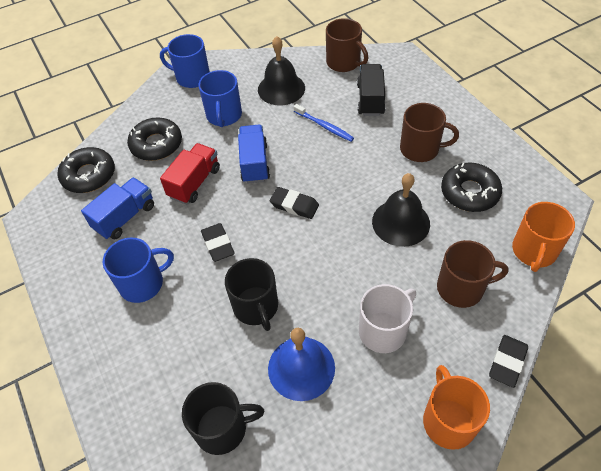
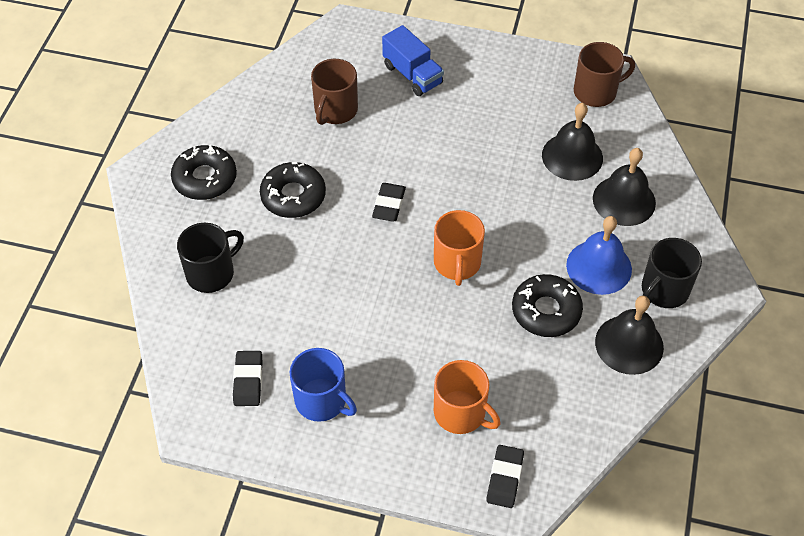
black bell: 2 -> 3
black truck: 1 -> 0
blue mug: 3 -> 1
blue toothbrush: 1 -> 0
blue truck: 2 -> 1
brown mug: 3 -> 2
red truck: 1 -> 0
white mug: 1 -> 0

